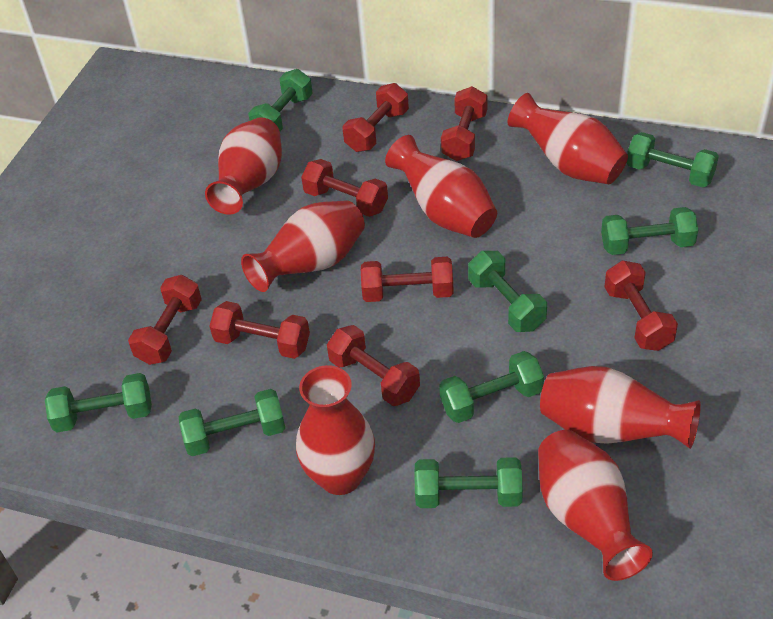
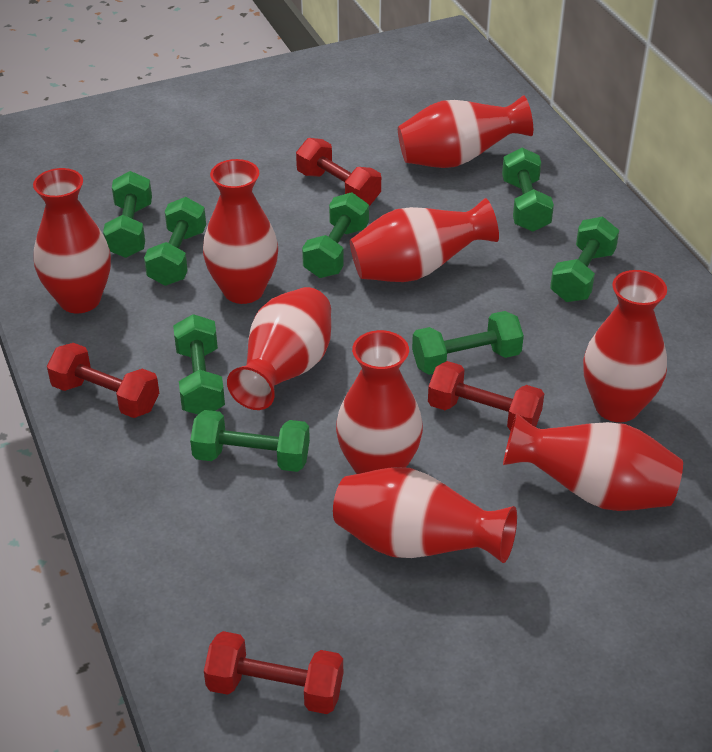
red dumbbell: 8 -> 4
red vase: 7 -> 9

